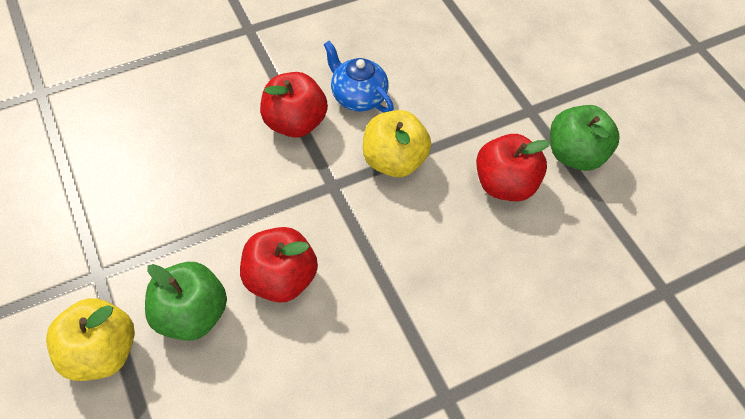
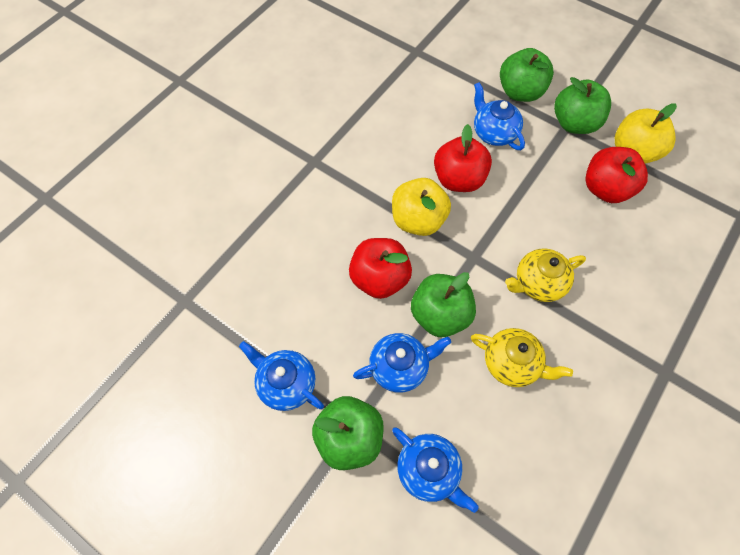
blue teapot: 1 -> 4
green apple: 2 -> 4
yellow teapot: 0 -> 2

